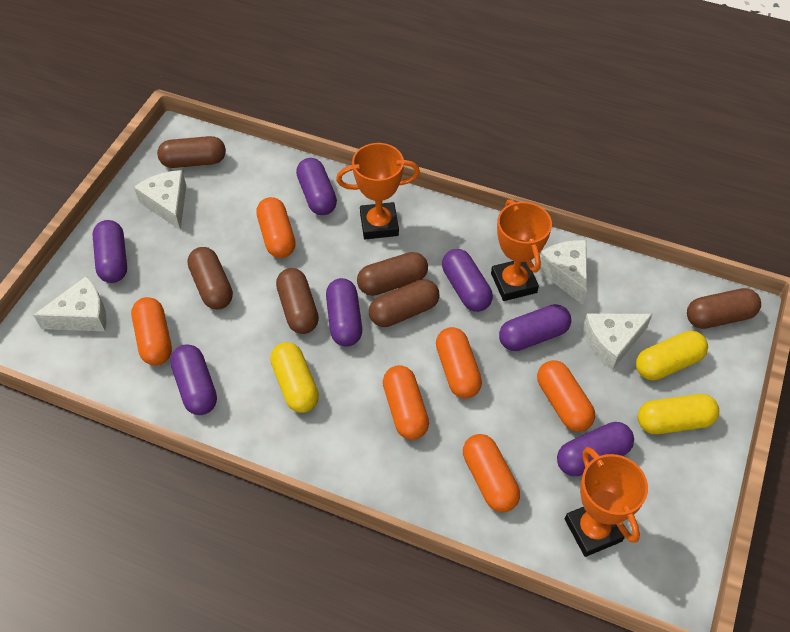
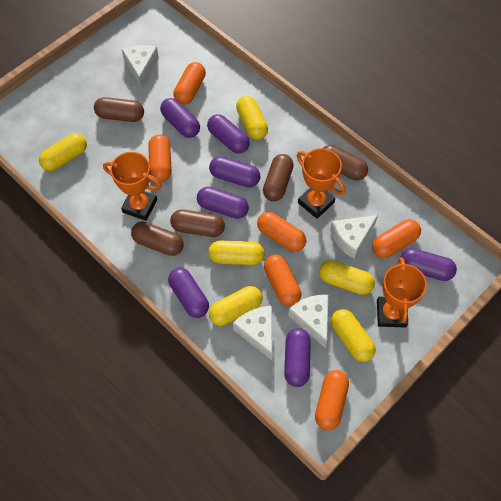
brown capsule: 6 -> 5
yellow capsule: 3 -> 6

